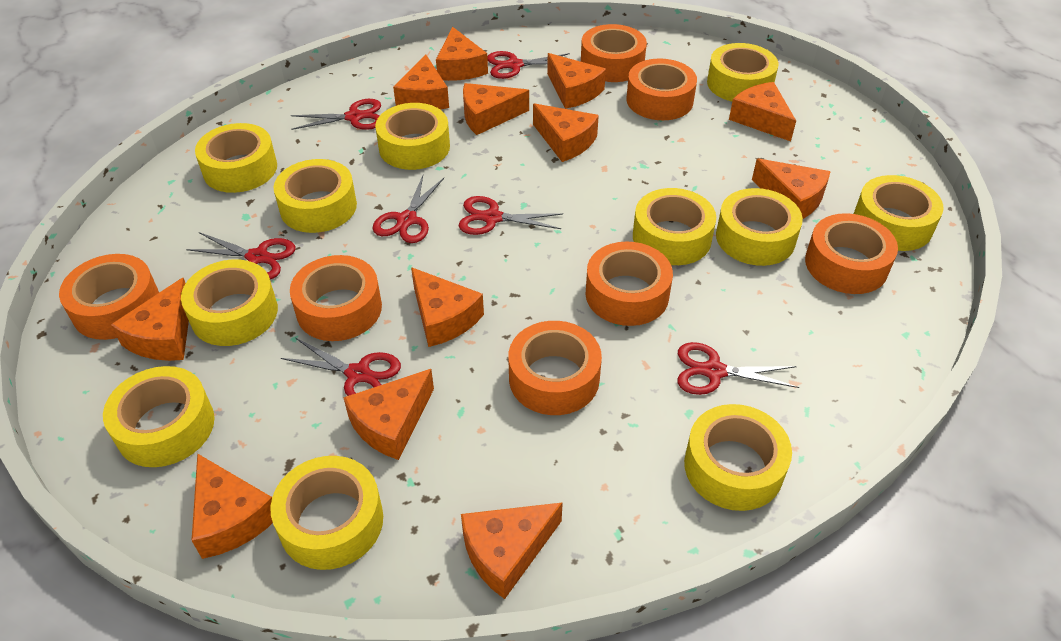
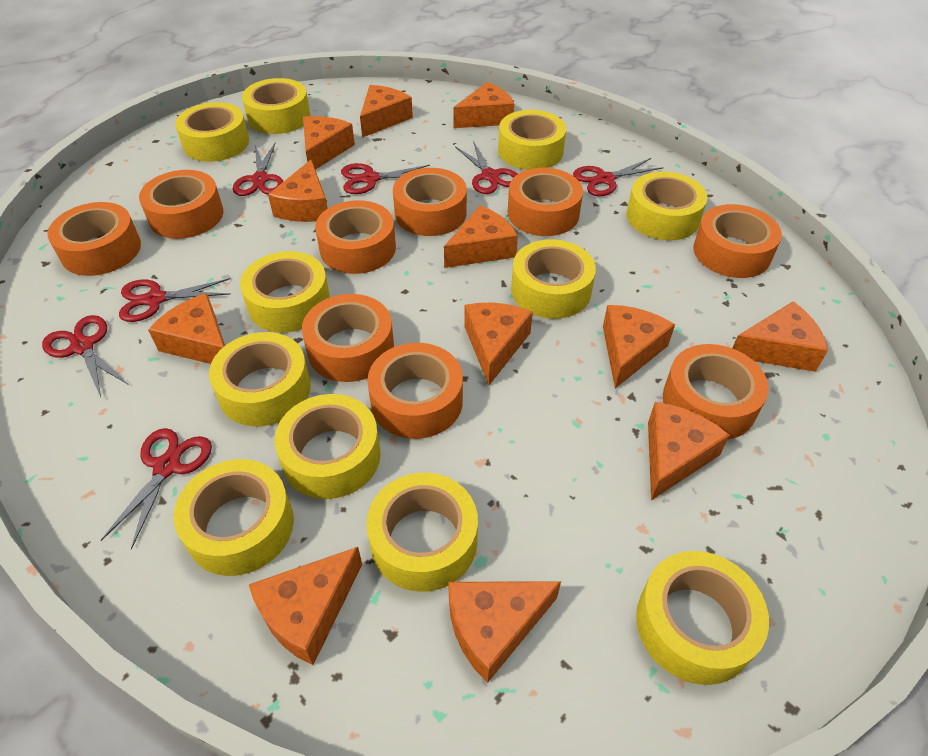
orange tape: 7 -> 9

